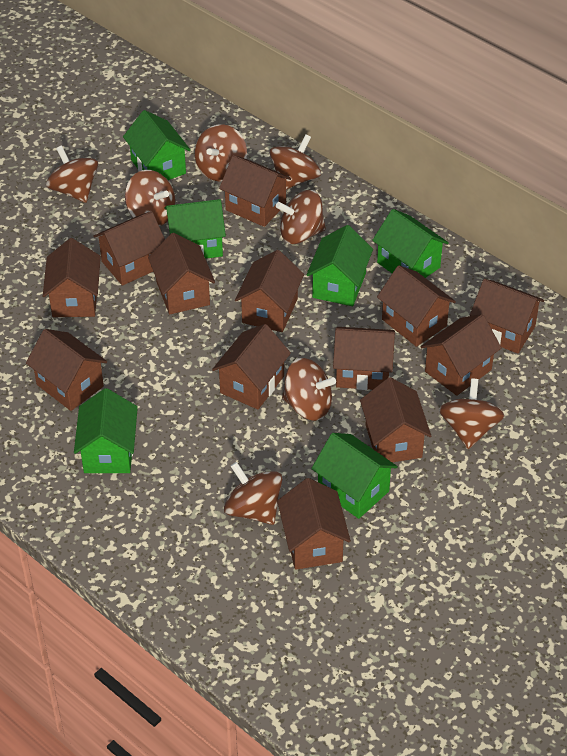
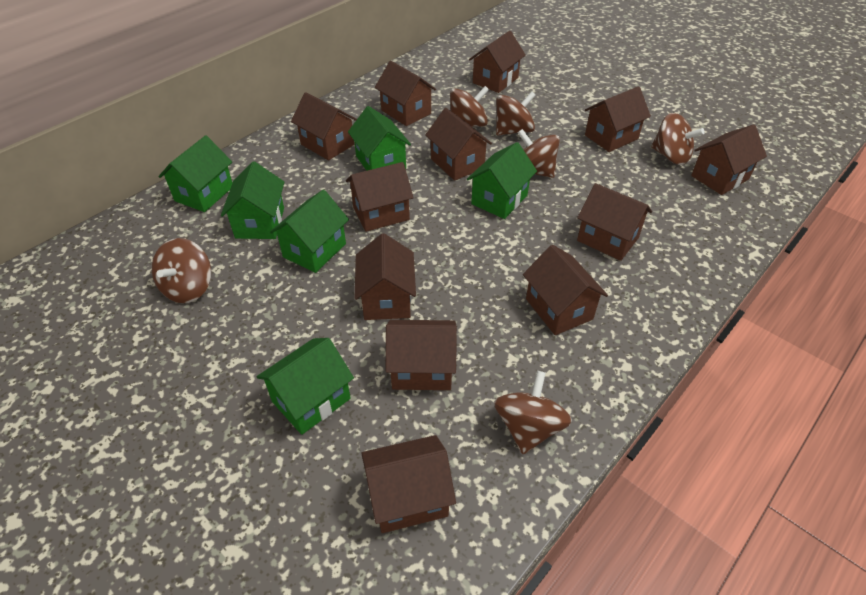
brown house: 13 -> 12
brown spinning top: 8 -> 6

